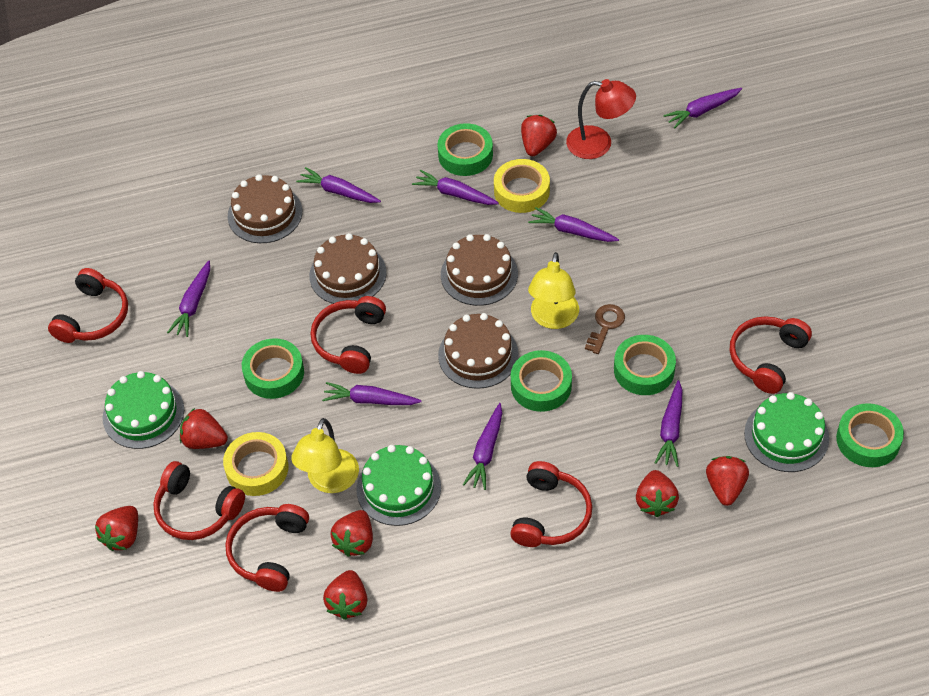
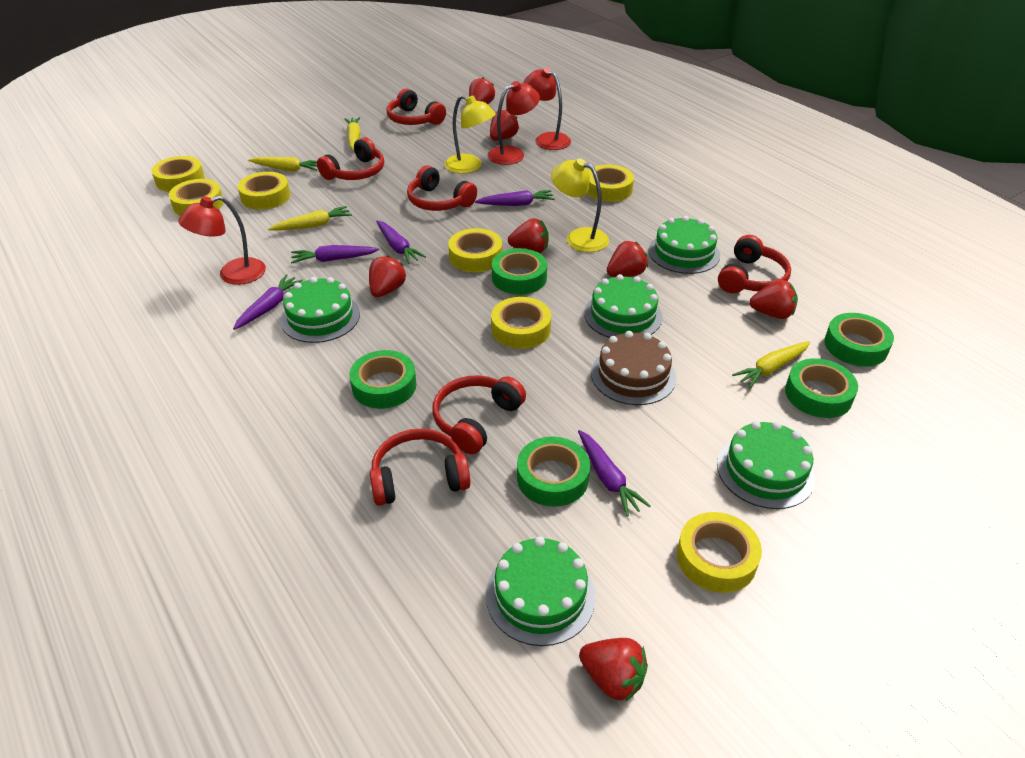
brown cake: 4 -> 1
brown key: 1 -> 0
green cake: 3 -> 5
purple carrot: 8 -> 5
red lamp: 1 -> 3
yellow carrot: 0 -> 4
yellow tape: 2 -> 7

